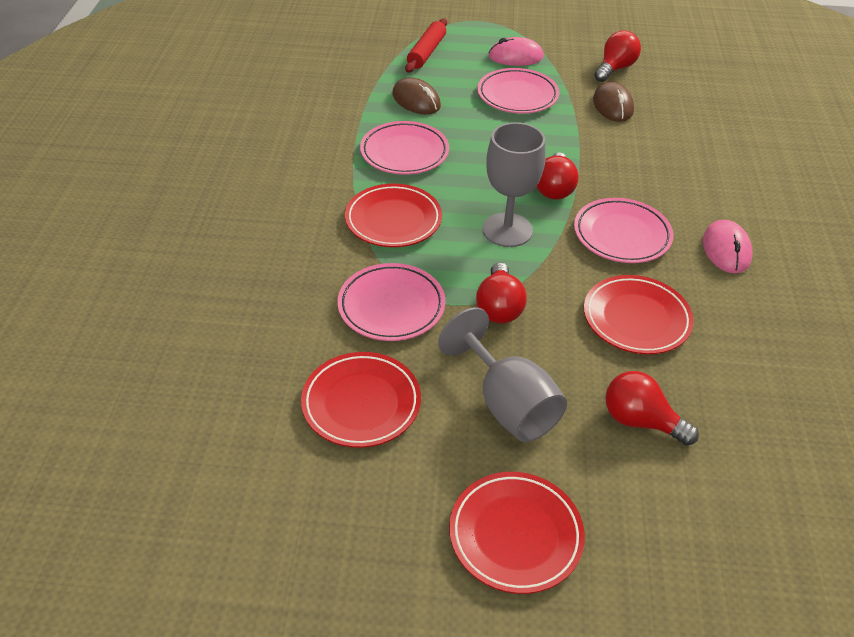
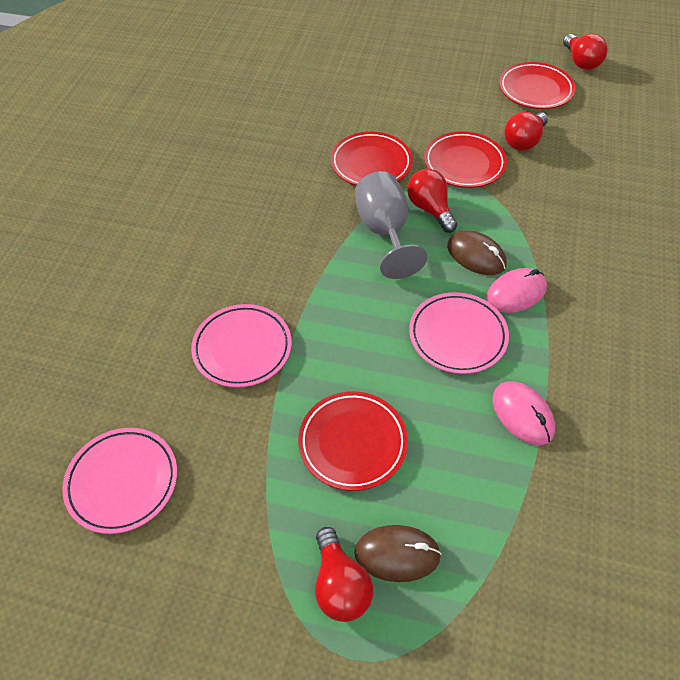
grey goblet: 2 -> 1
pink plate: 4 -> 3
red rolling pin: 1 -> 0

